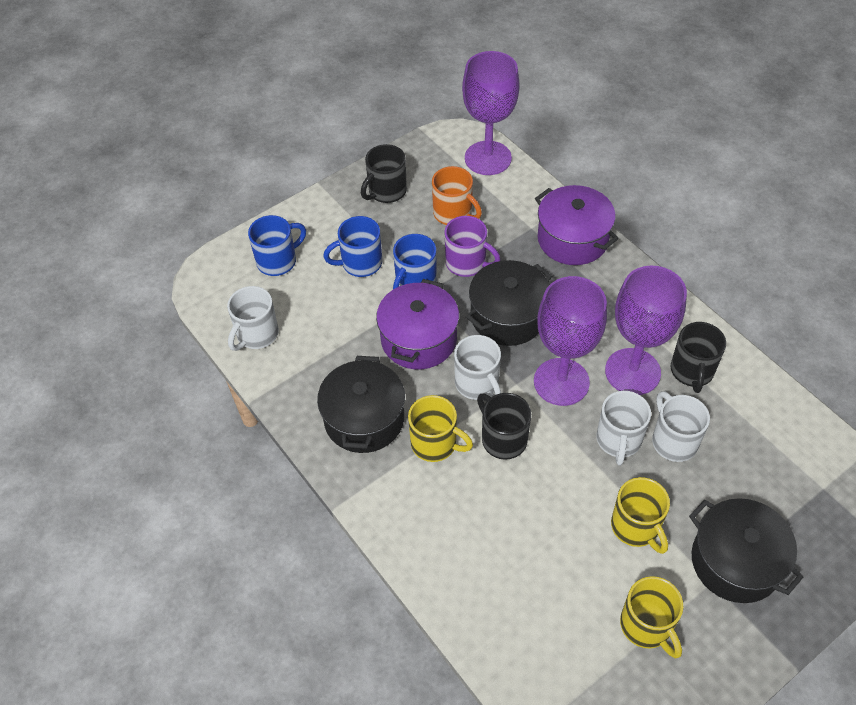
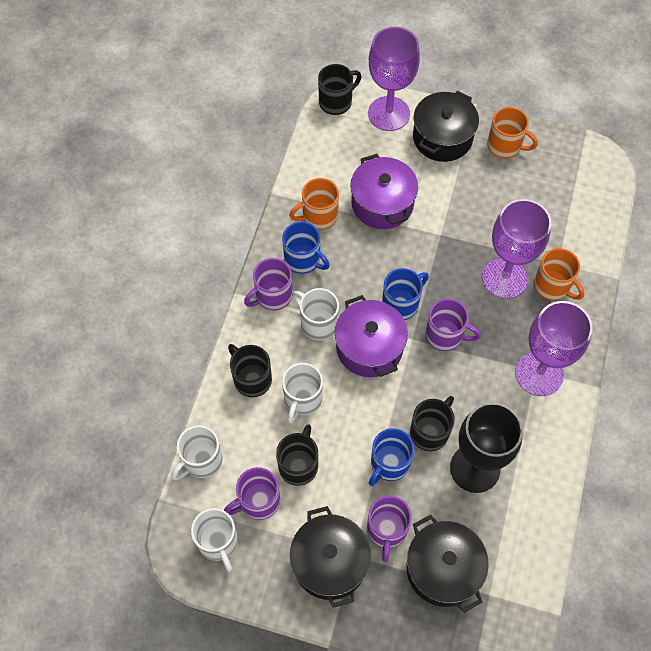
black goblet: 0 -> 1
black mug: 3 -> 4
orange mug: 1 -> 3
purple mug: 1 -> 4
yellow mug: 3 -> 0

